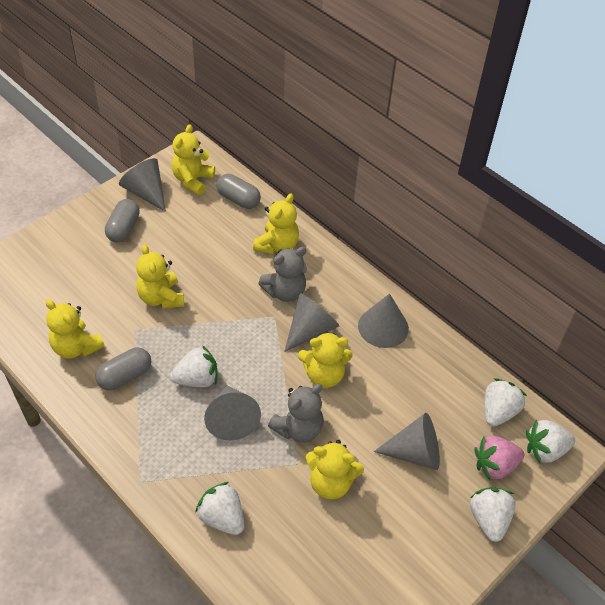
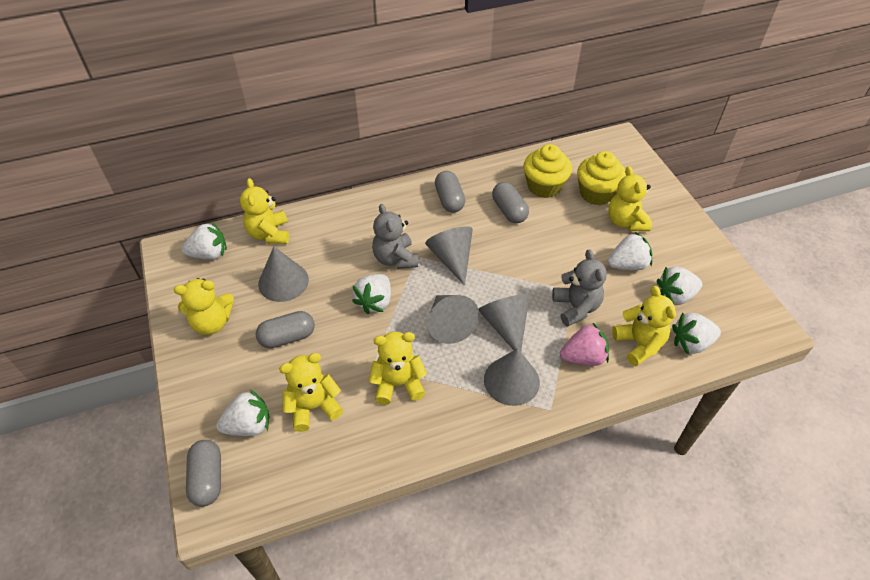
grey capsule: 3 -> 4
white strawberry: 5 -> 6
yellow cupcake: 0 -> 2

